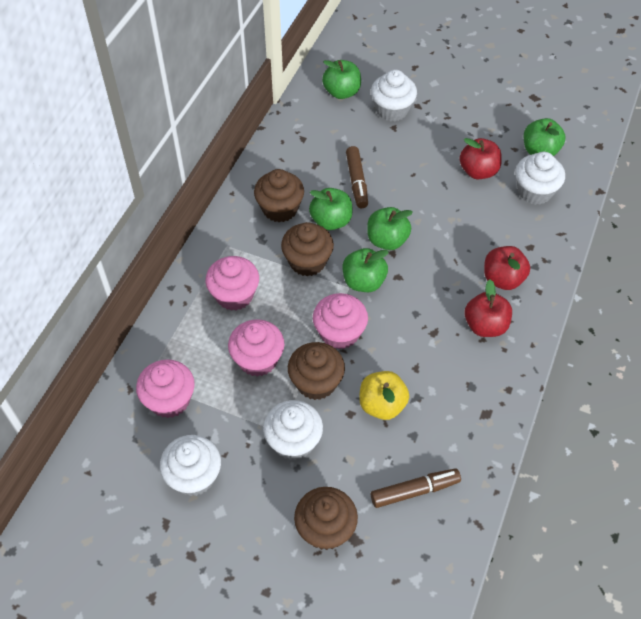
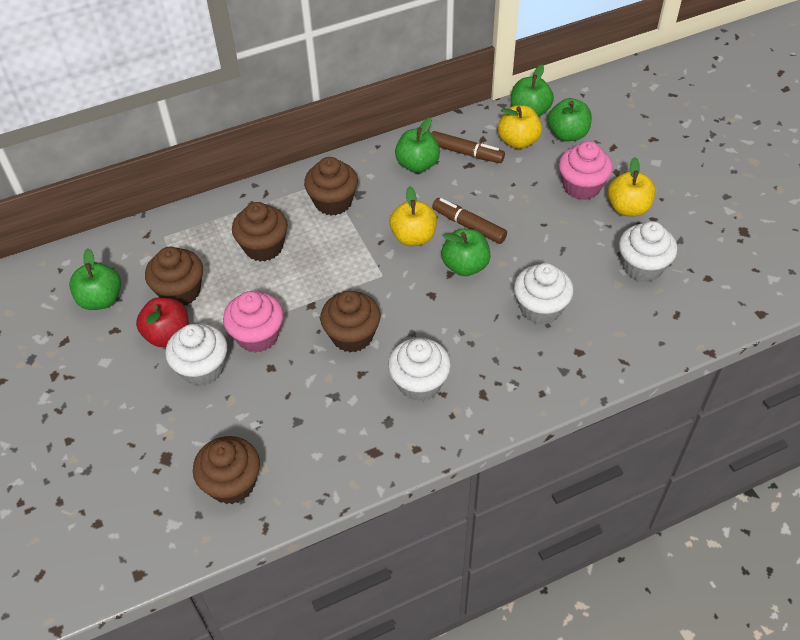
brown cupcake: 4 -> 5
pink cupcake: 4 -> 2
red apple: 3 -> 1
yellow apple: 1 -> 3

